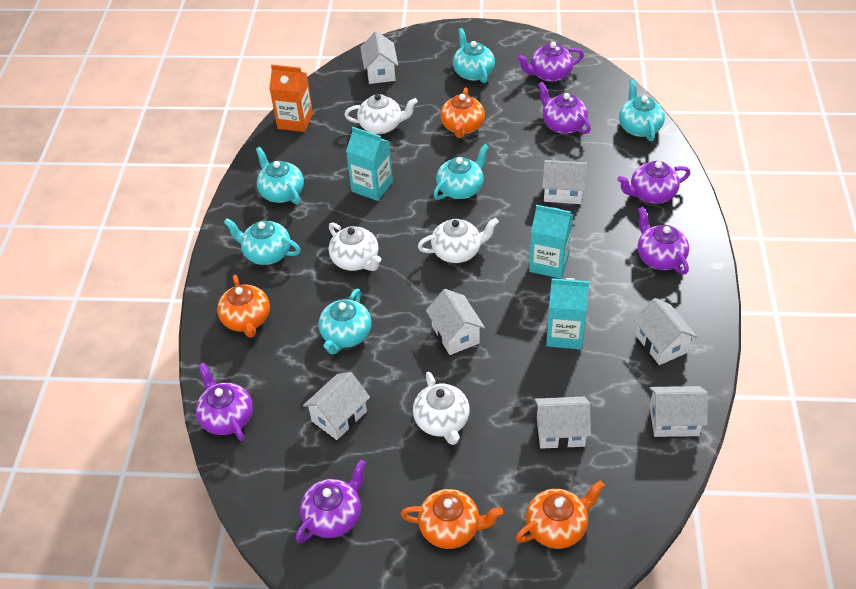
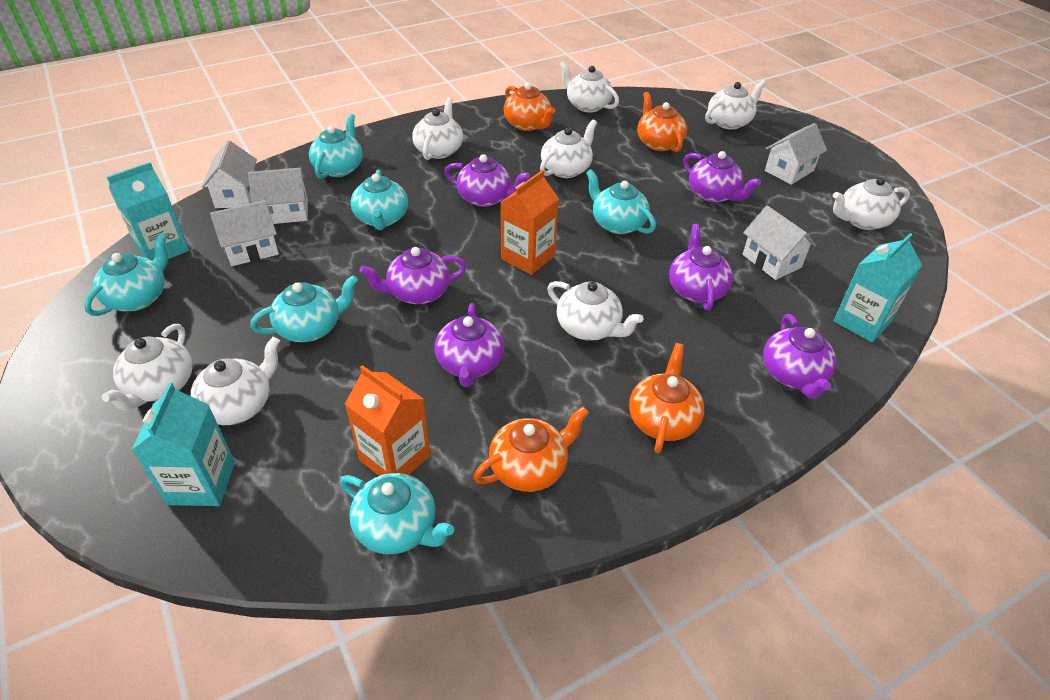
orange carton: 1 -> 2
white house: 7 -> 5
white teapot: 4 -> 8

